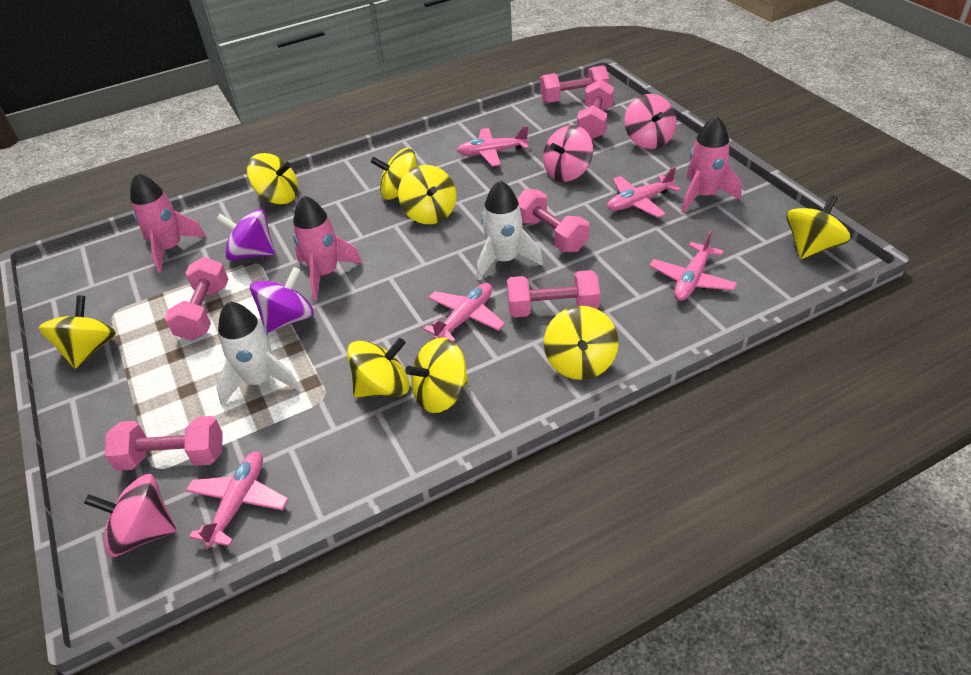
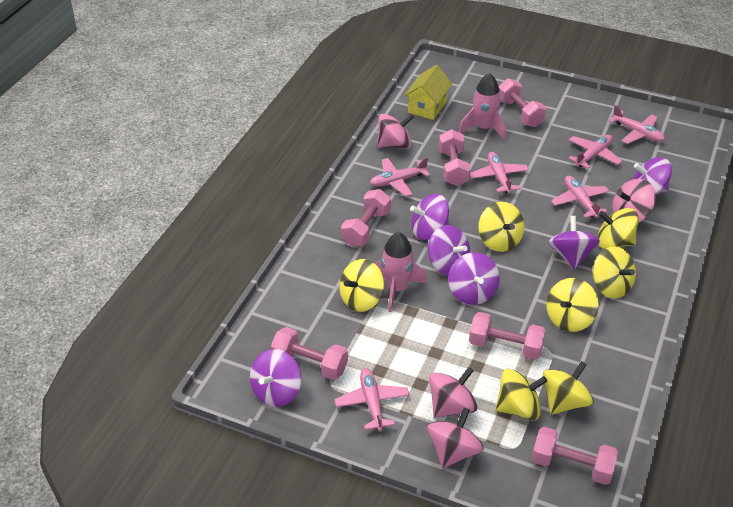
pink plane: 5 -> 6
pink rocket: 3 -> 2
pink spinning top: 3 -> 4
purple spinning top: 2 -> 6
white rocket: 2 -> 0
yellow house: 0 -> 1
yellow spinning top: 8 -> 7

